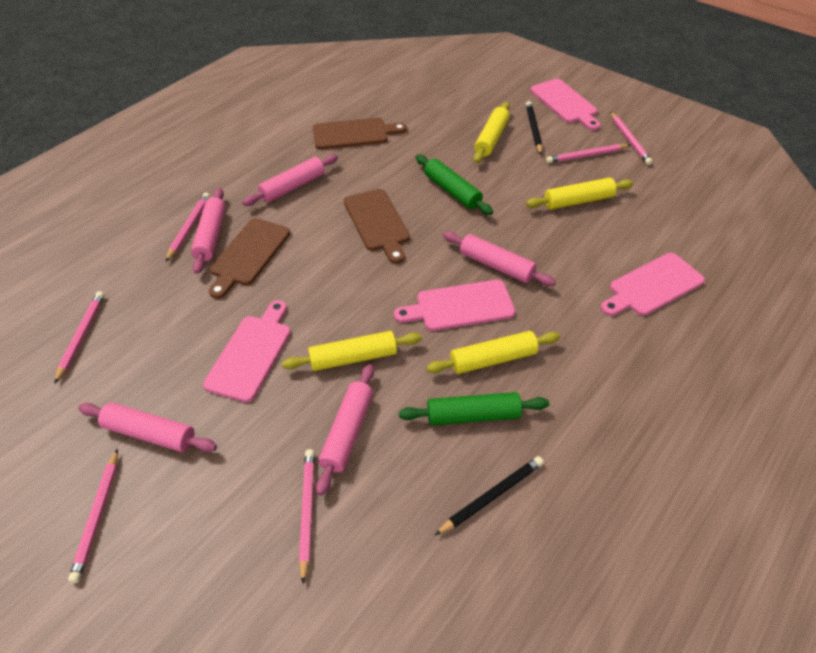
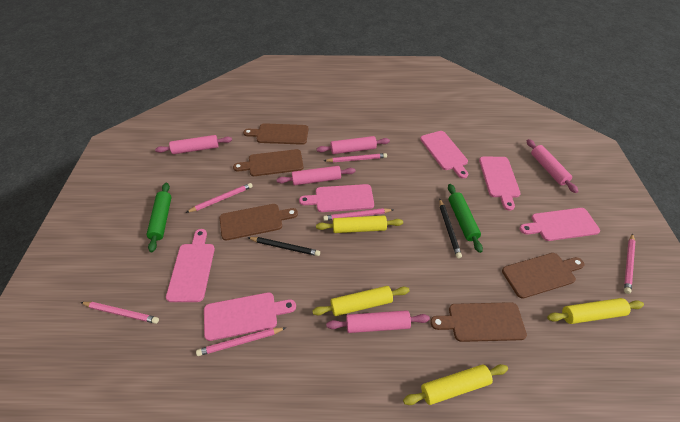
brown cutting board: 3 -> 5
pink cutting board: 4 -> 6

